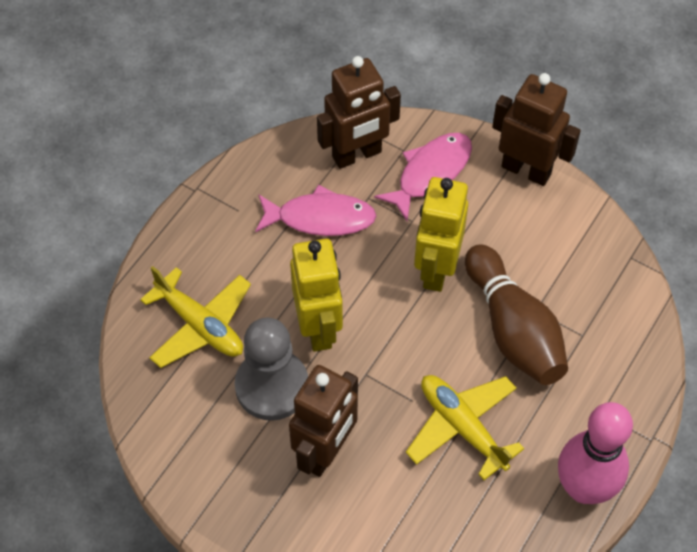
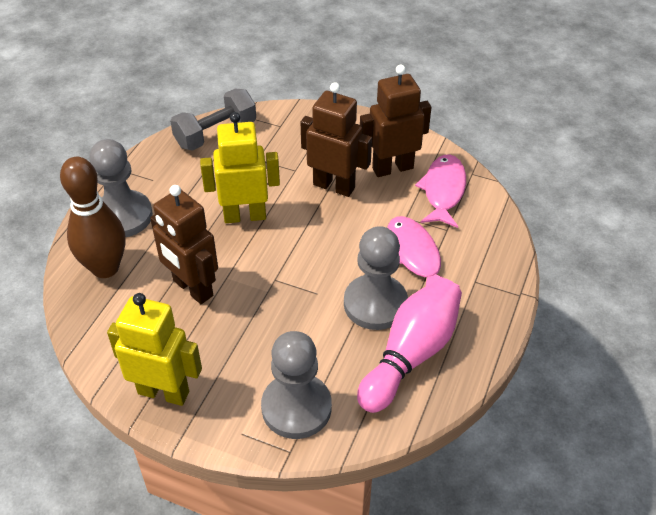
grey dumbbell: 0 -> 1
grey pawn: 1 -> 3
yellow plane: 2 -> 0

